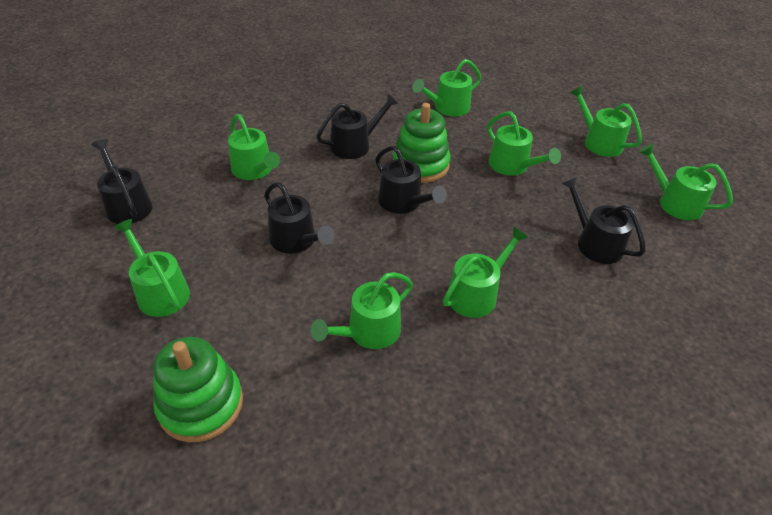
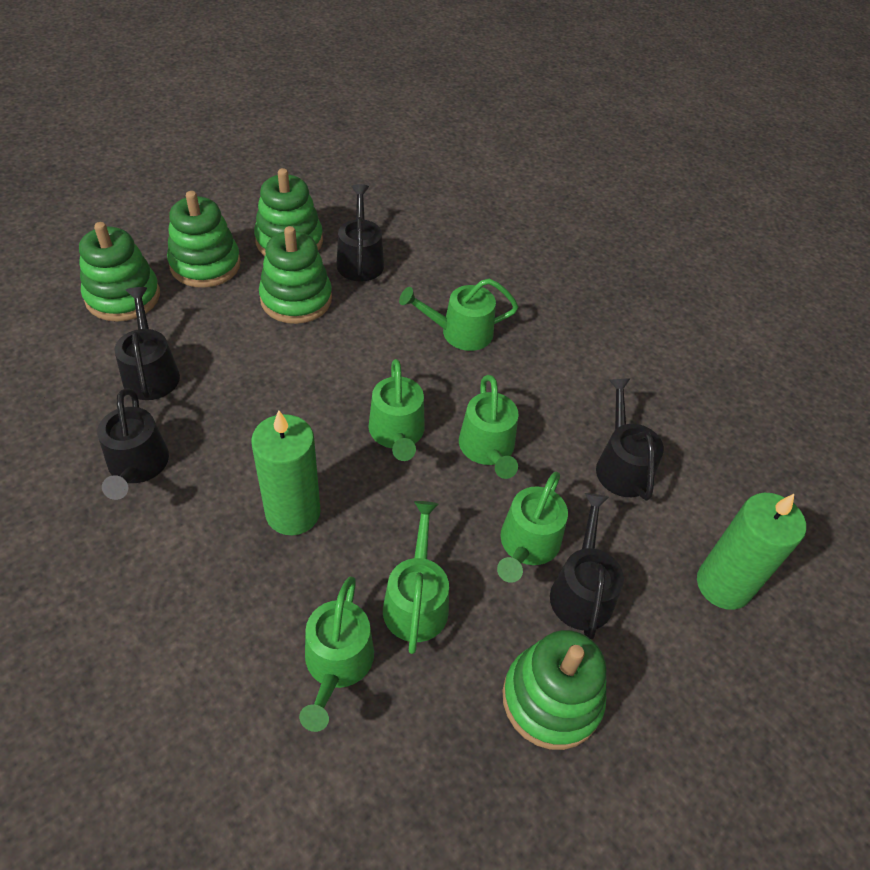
green candle: 0 -> 2
green stacking toy: 2 -> 5
green watering can: 8 -> 6

